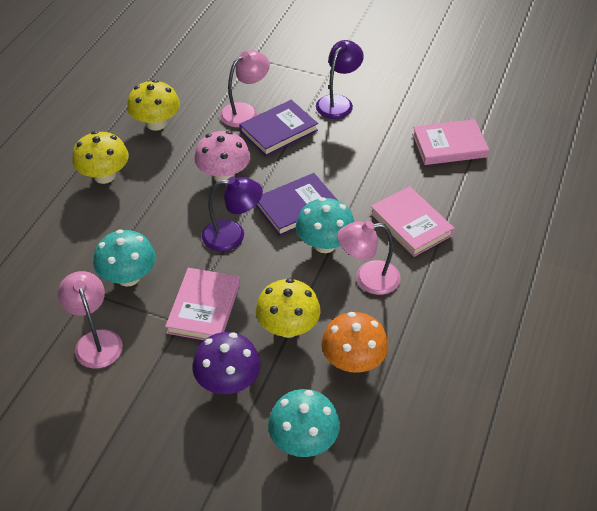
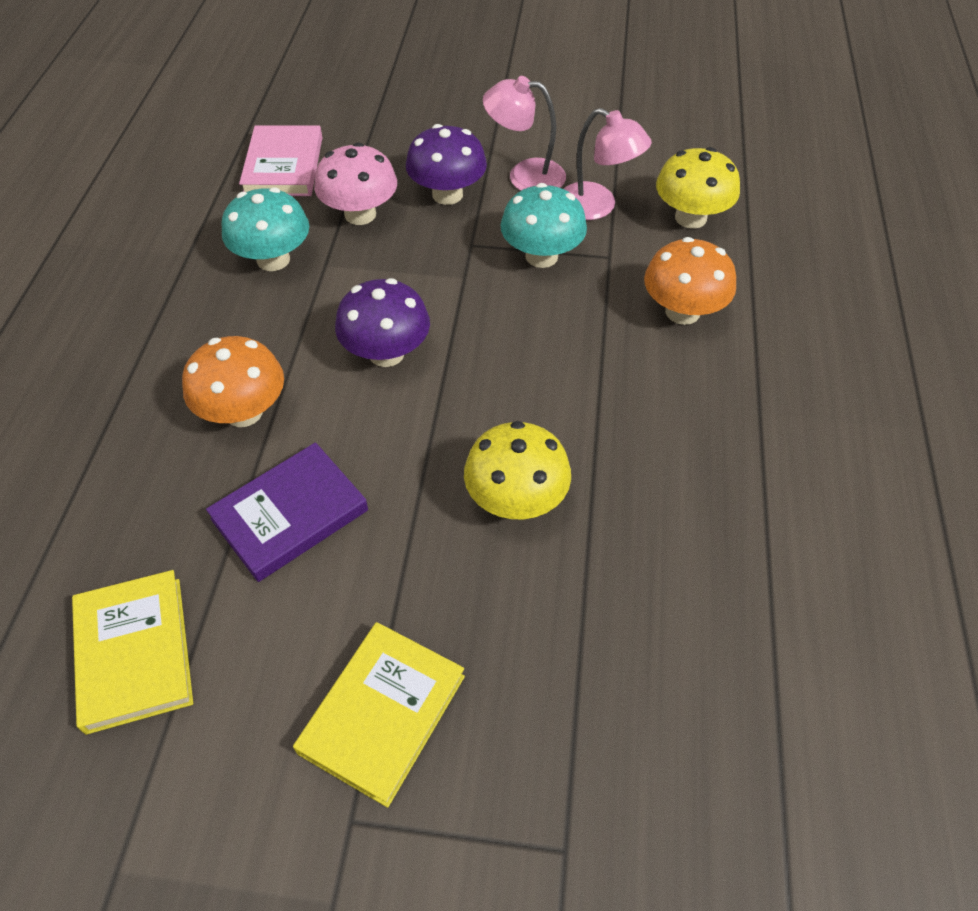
orange mushroom: 1 -> 2
pink book: 3 -> 1
pink lamp: 3 -> 2
purple book: 2 -> 1
purple lamp: 2 -> 0
purple mushroom: 1 -> 2
turquoise mushroom: 3 -> 2
yellow book: 0 -> 2
yellow mushroom: 3 -> 2

